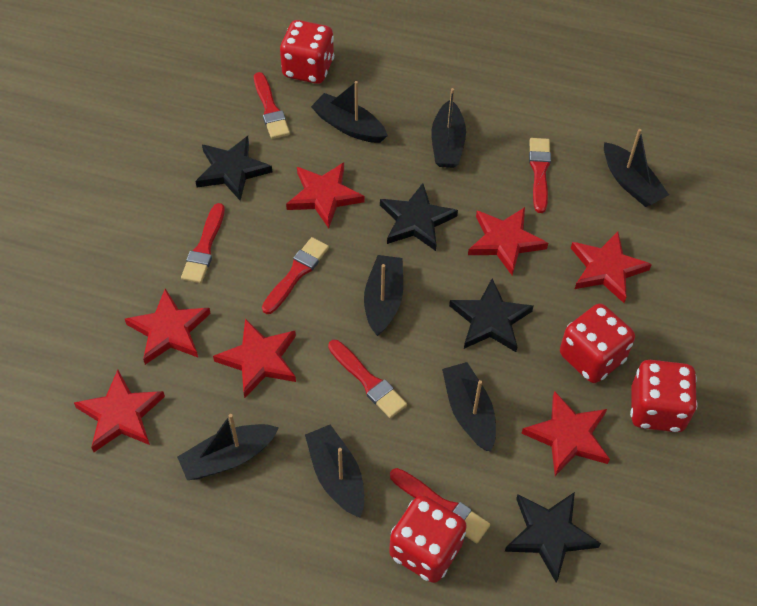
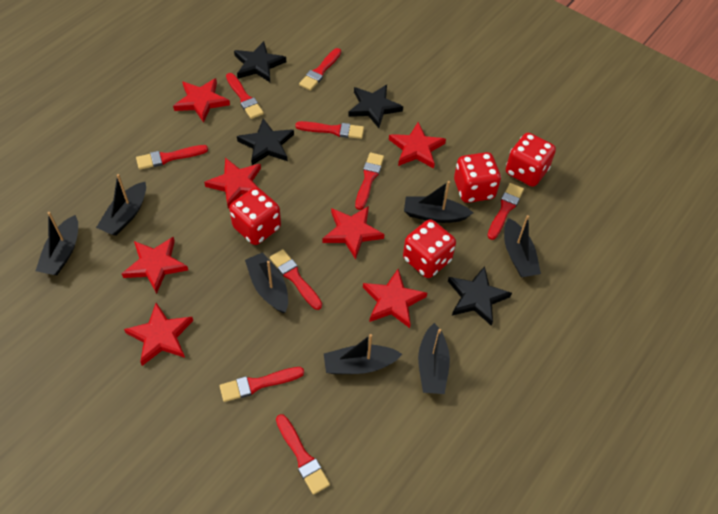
red brush: 6 -> 9

